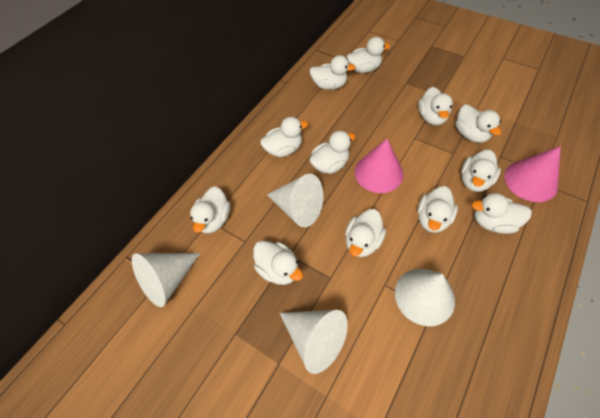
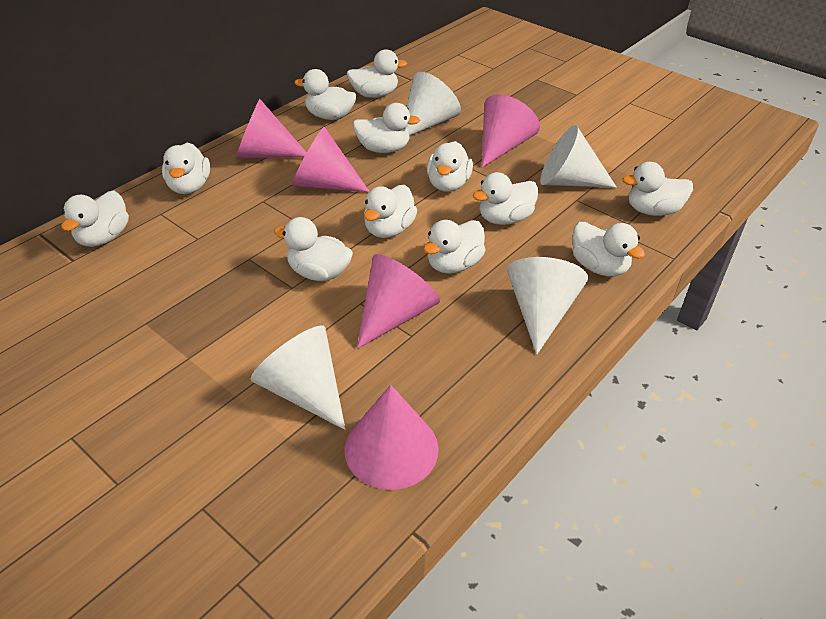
pink cone: 2 -> 5

